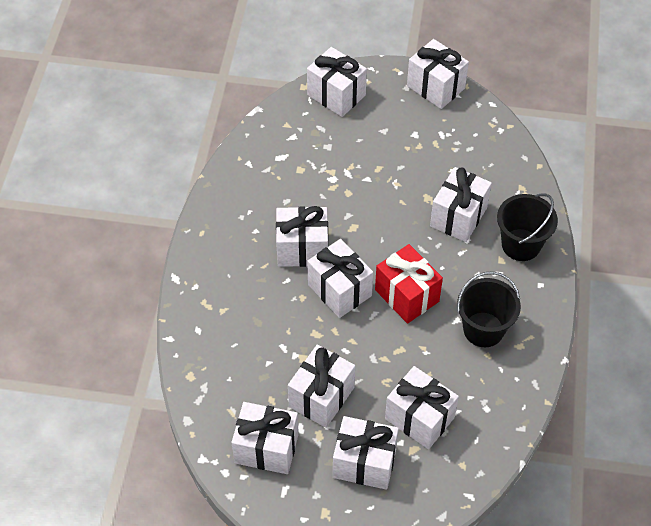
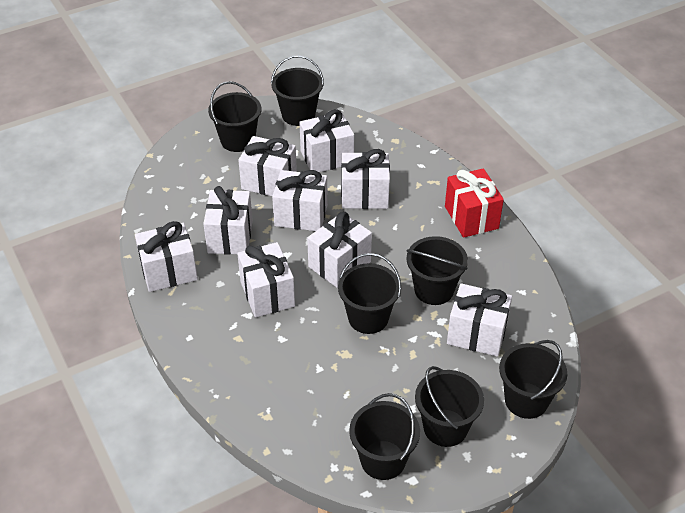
black bucket: 2 -> 7

